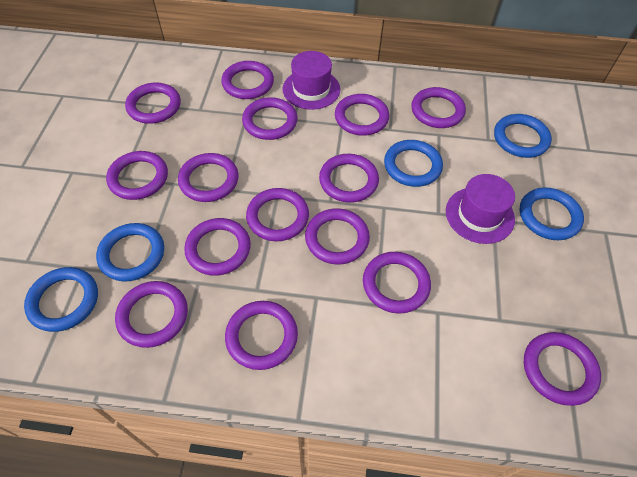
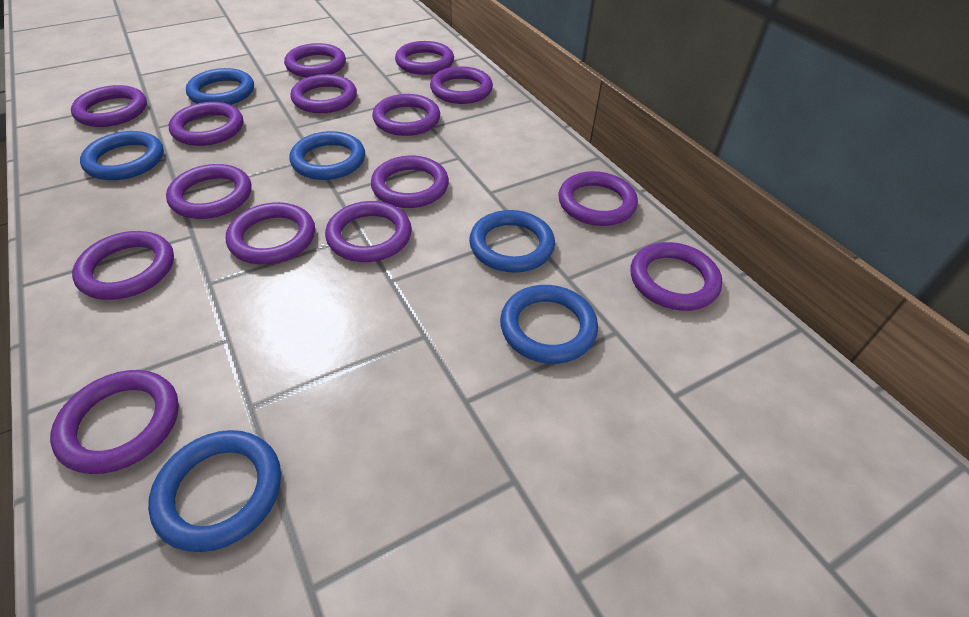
blue ring: 5 -> 6
purple hat: 2 -> 0

